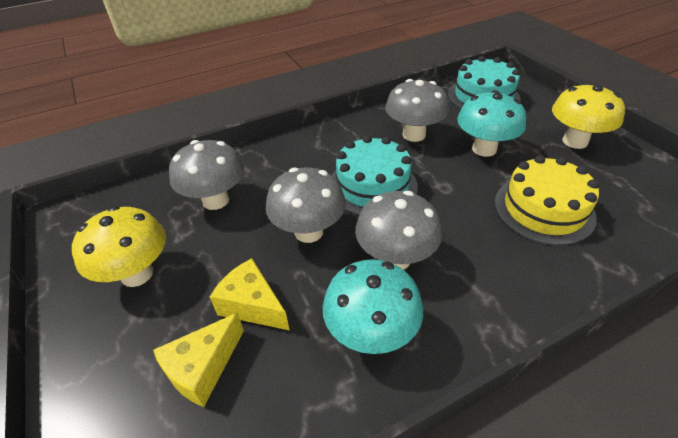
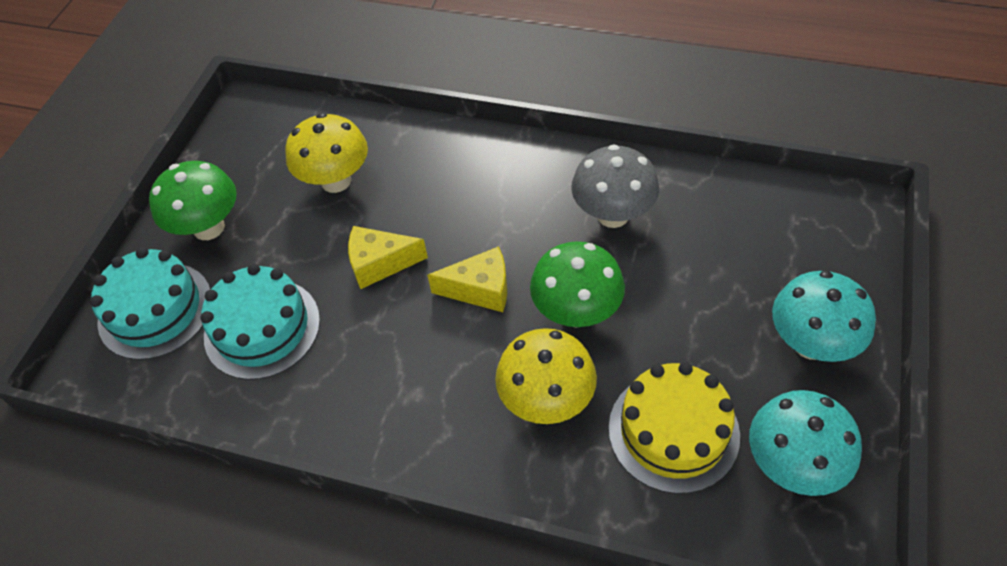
green mushroom: 0 -> 2
grey mushroom: 4 -> 1

